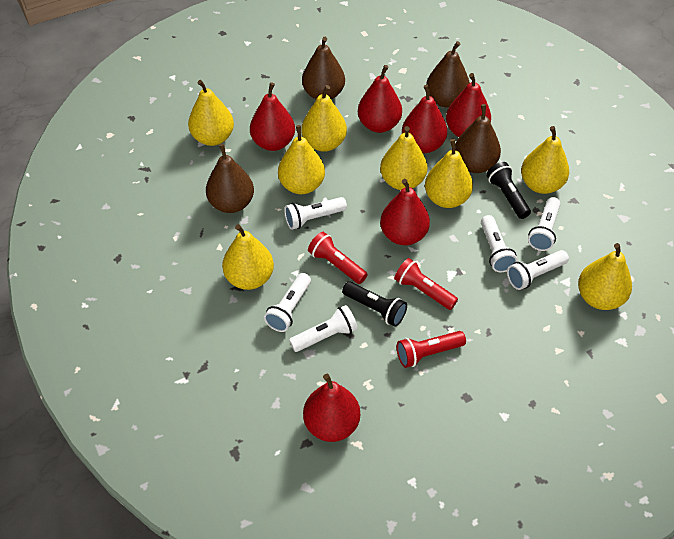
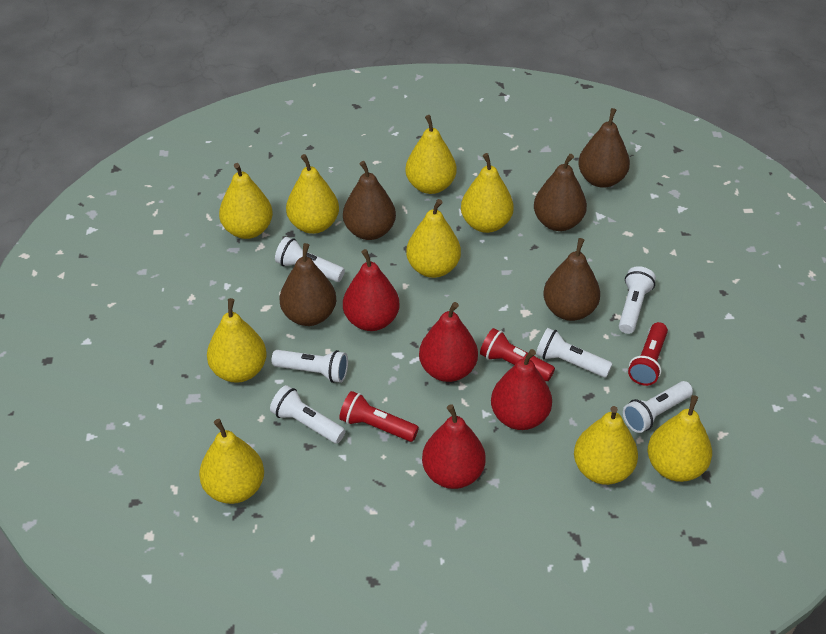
black flashlight: 2 -> 0
brown pear: 4 -> 5
red pear: 6 -> 4
yellow pear: 8 -> 9

